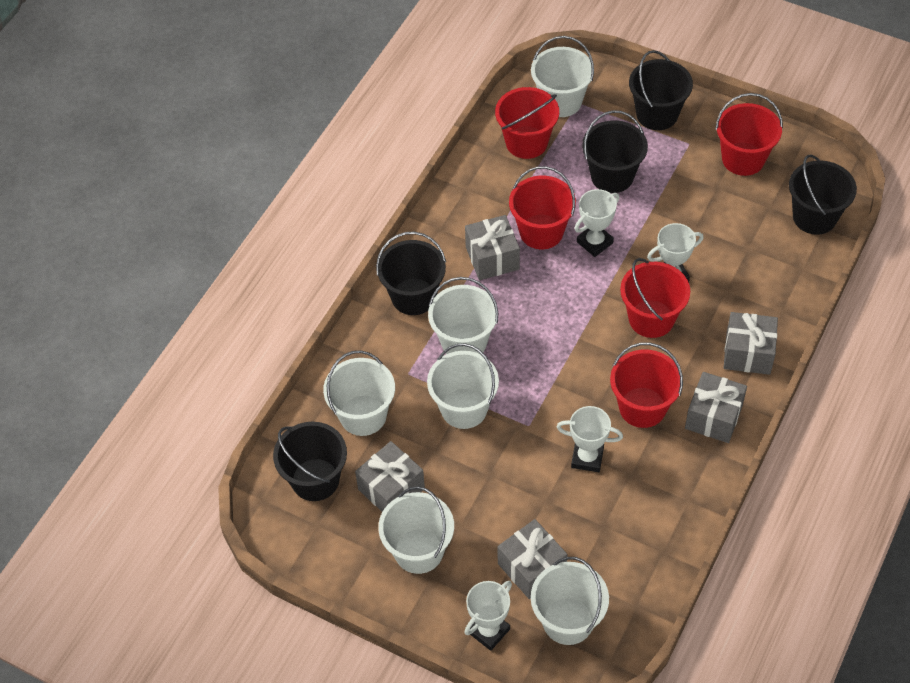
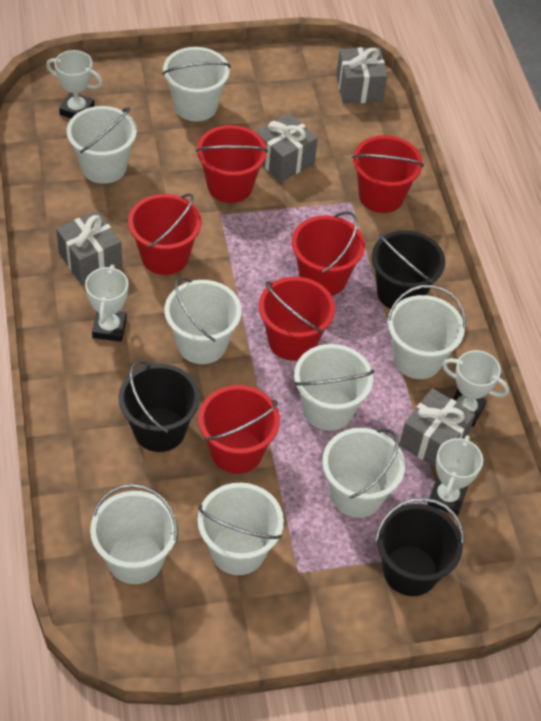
black bucket: 5 -> 3
grey gift: 5 -> 4
red bucket: 5 -> 6
white bucket: 6 -> 8

